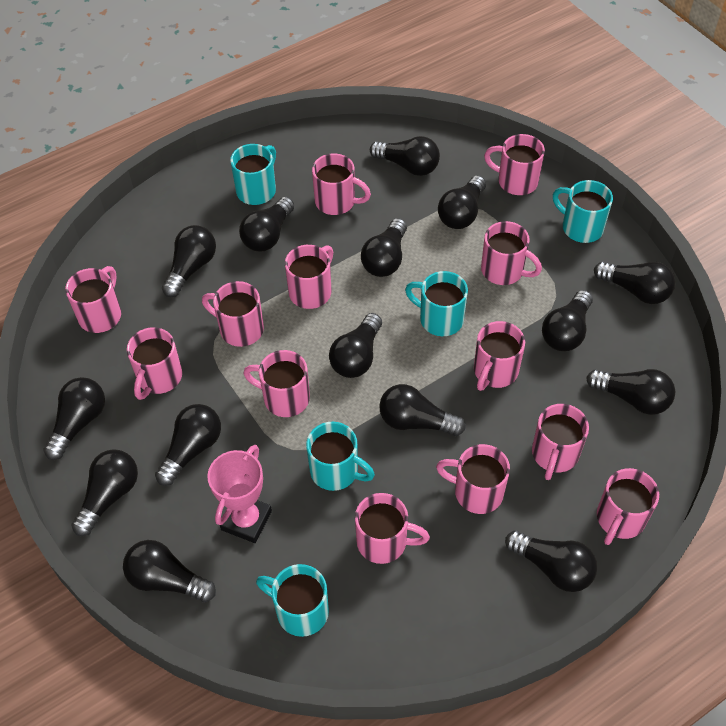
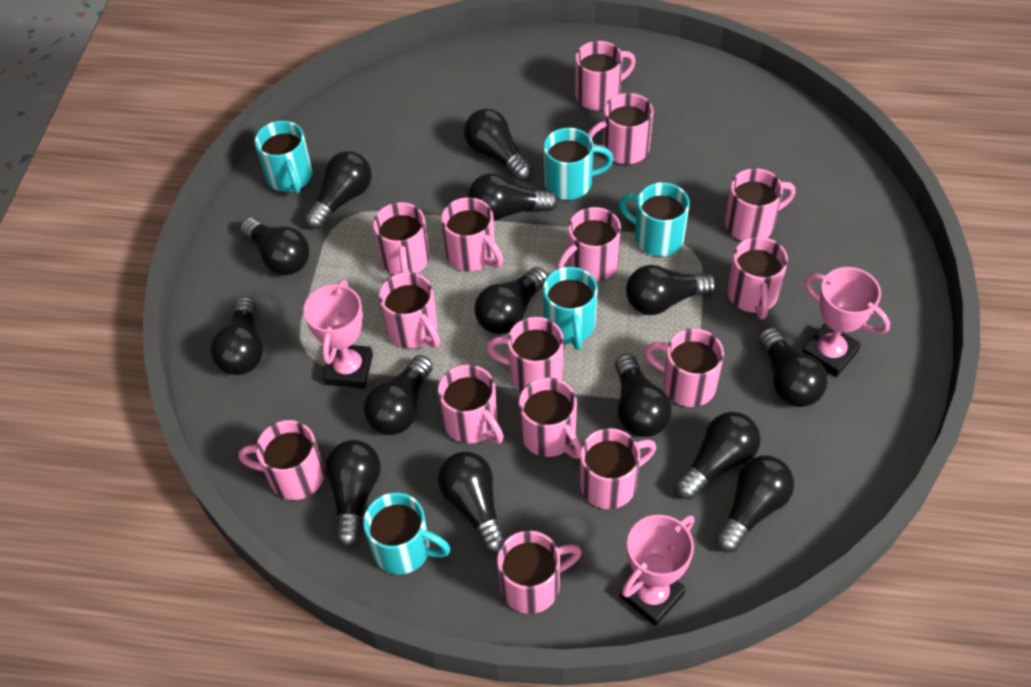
black light bulb: 15 -> 14
pink mug: 13 -> 15
pink trophy: 1 -> 3

